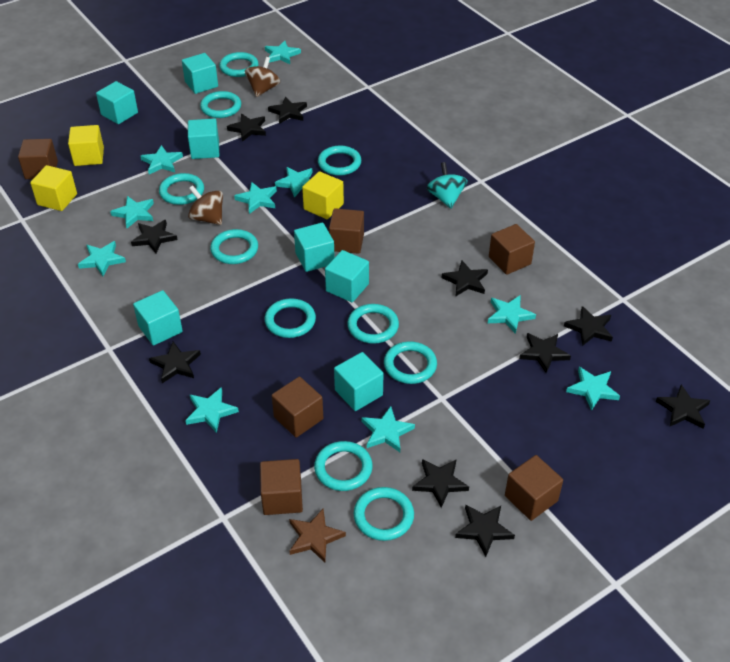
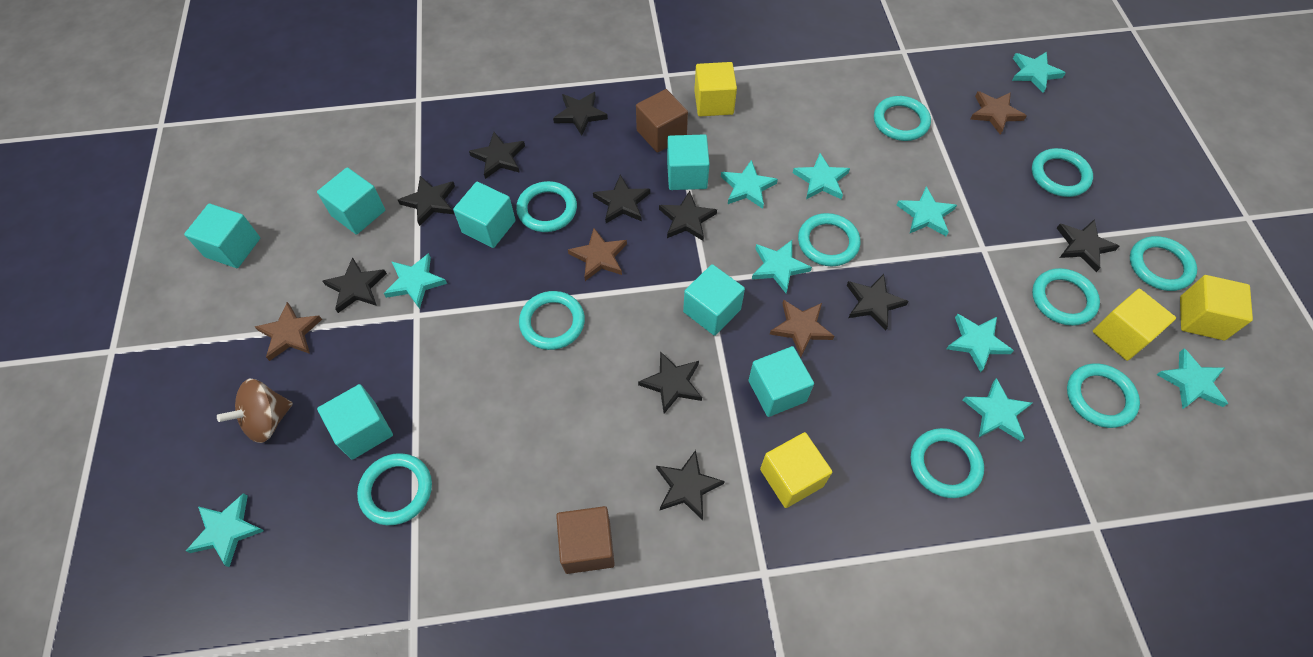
brown cube: 6 -> 2
brown spinning top: 2 -> 1
brown star: 1 -> 4
turquoise spinning top: 1 -> 0
yellow cube: 3 -> 4

